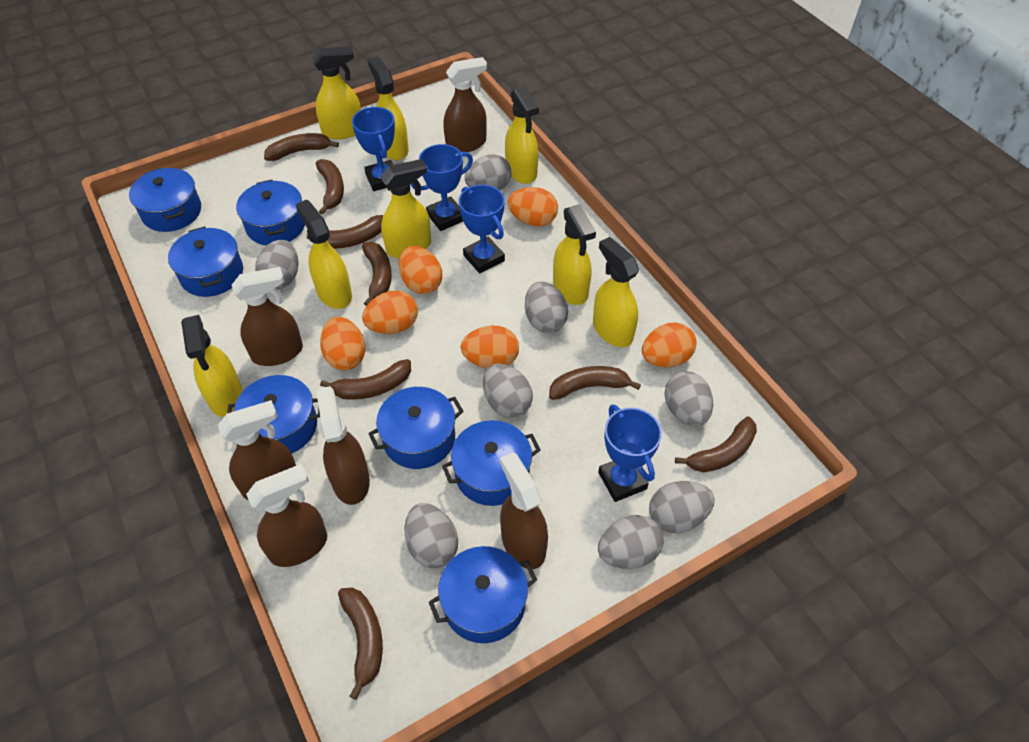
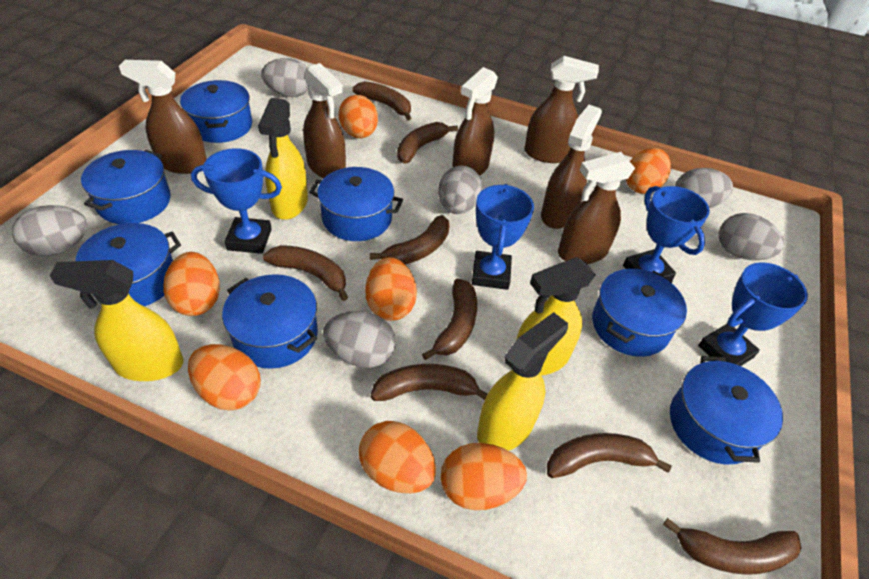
grey egg: 8 -> 6
orange egg: 6 -> 7
yellow spray bottle: 8 -> 4

